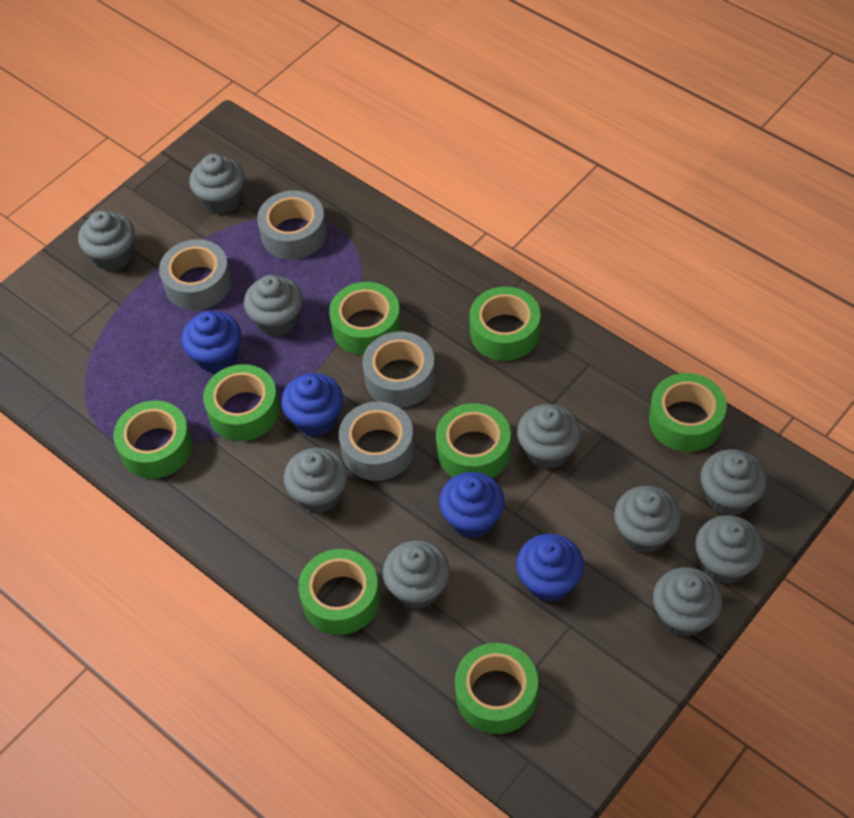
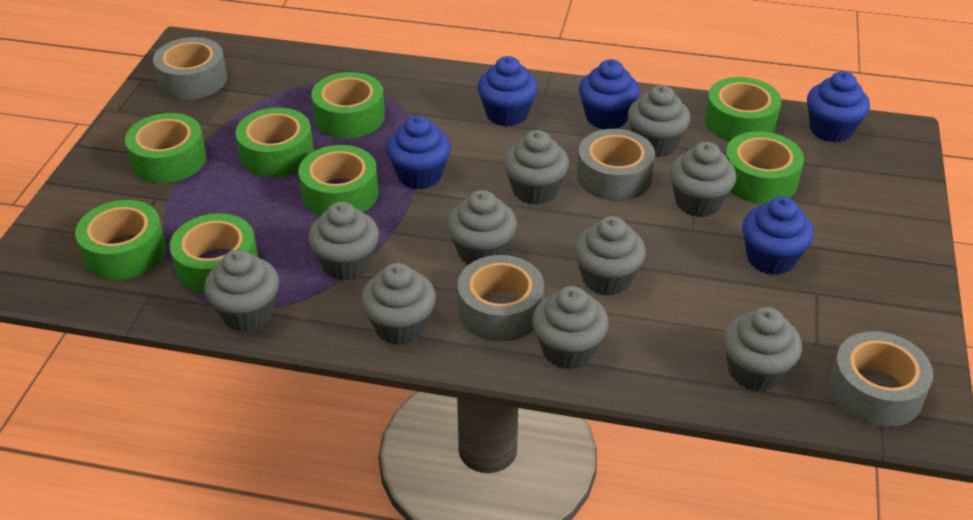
blue cupcake: 4 -> 5

